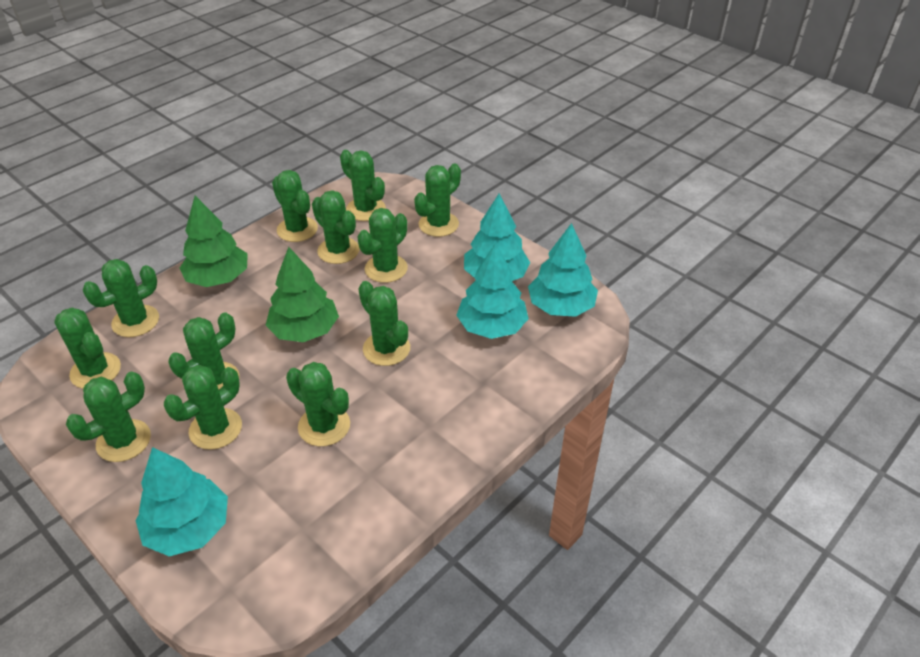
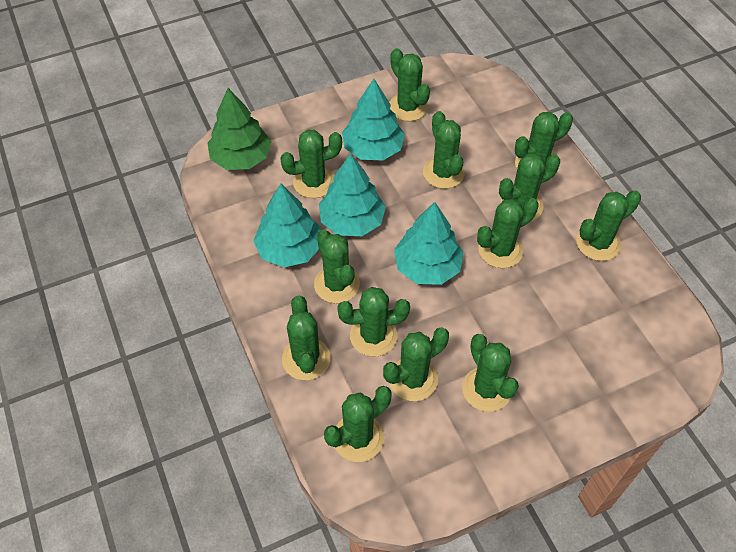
green cactus: 12 -> 13
green tree: 2 -> 1

